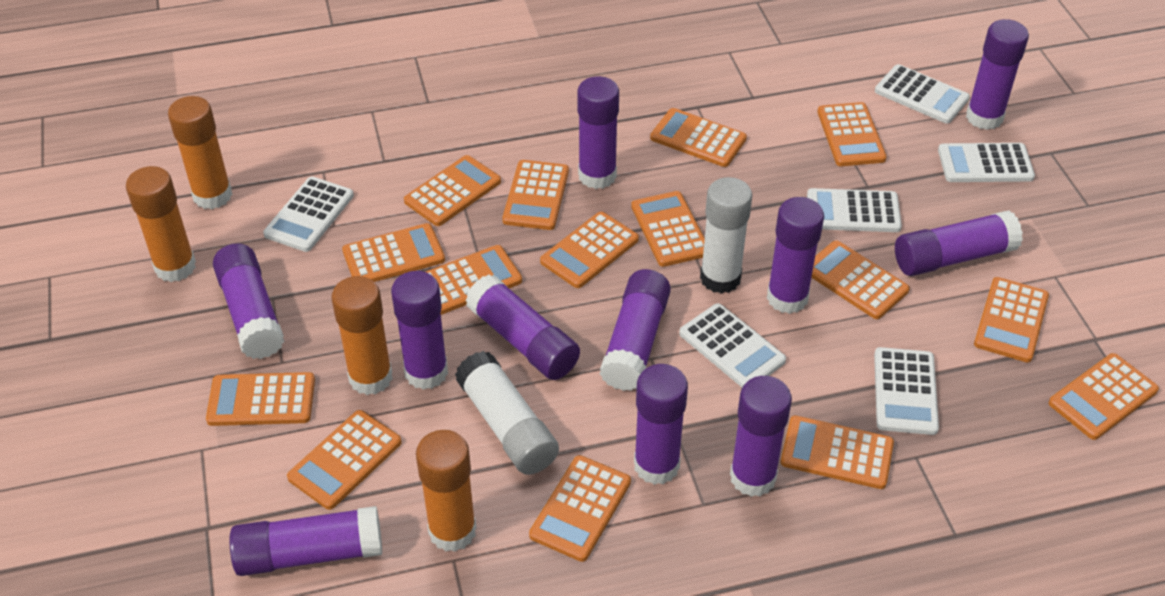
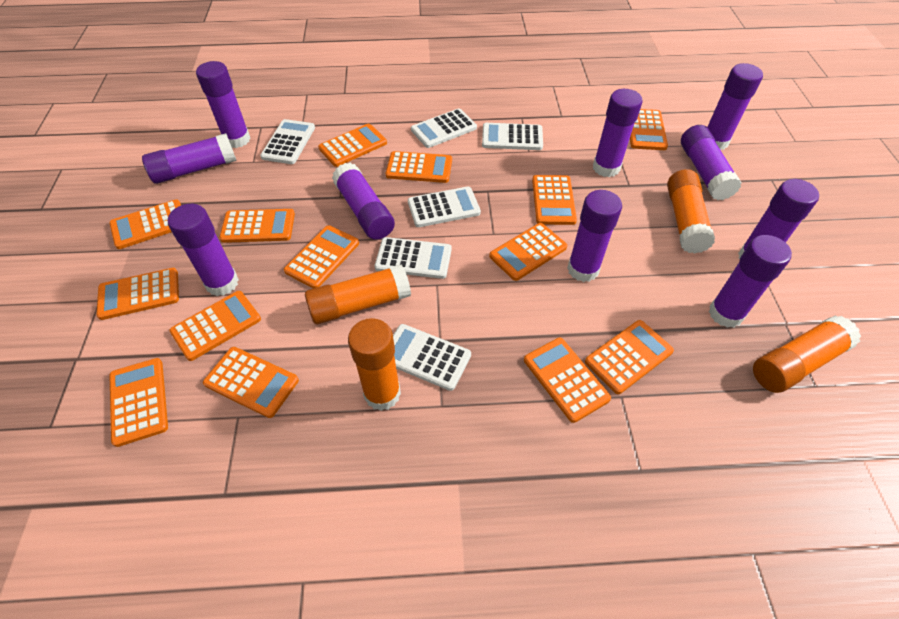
orange calculator: 15 -> 14
purple glue stick: 11 -> 10
white glue stick: 2 -> 0

